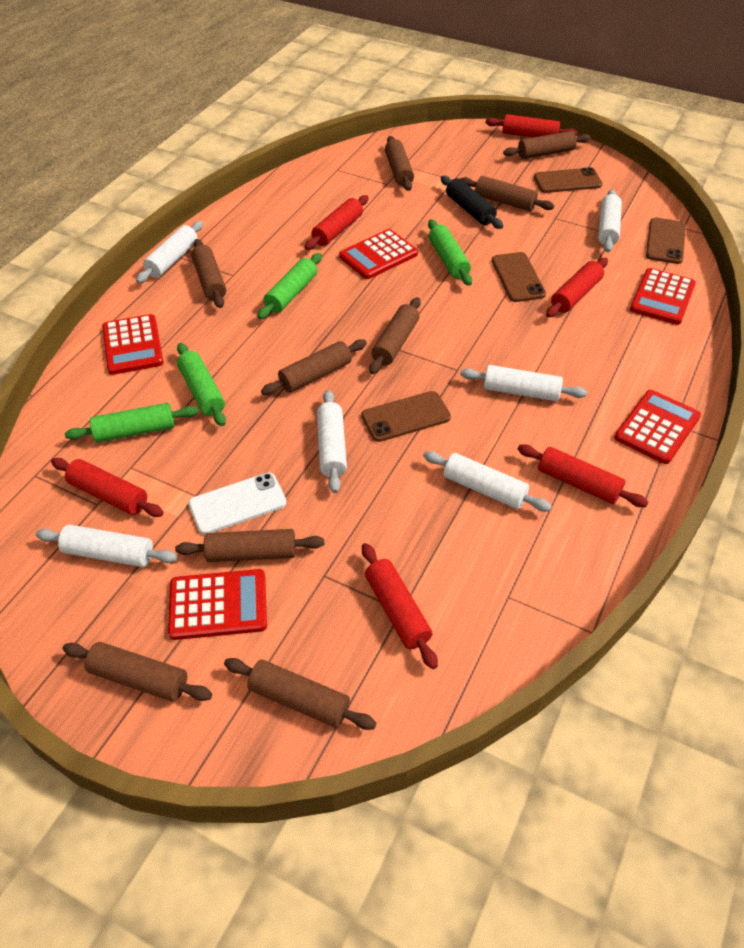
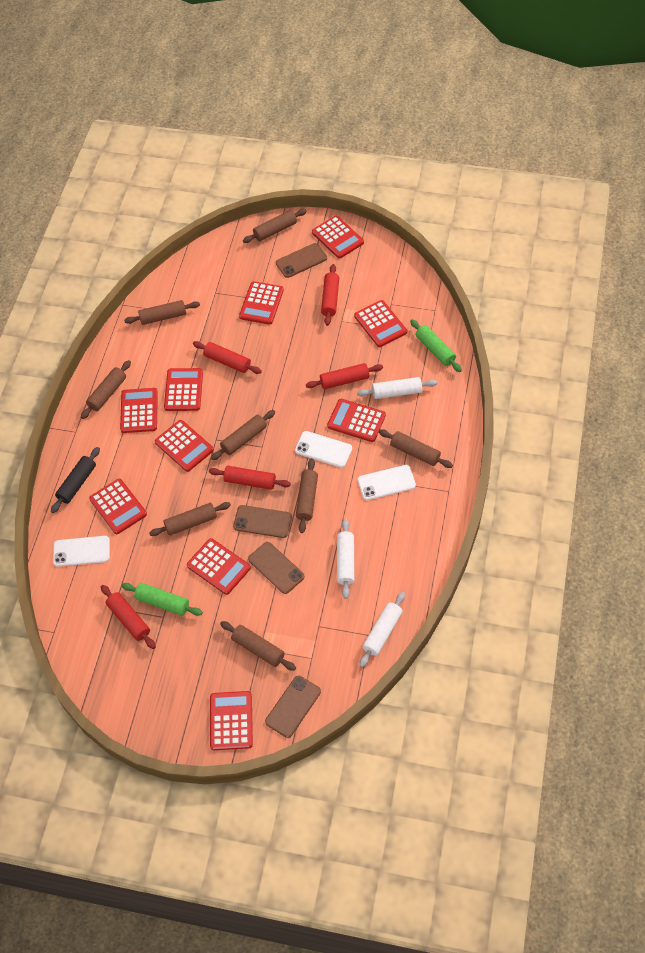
brown rolling pin: 9 -> 8
green rolling pin: 4 -> 2
red calculator: 5 -> 10
red rolling pin: 6 -> 5
white phone: 1 -> 3
white rolling pin: 6 -> 3

